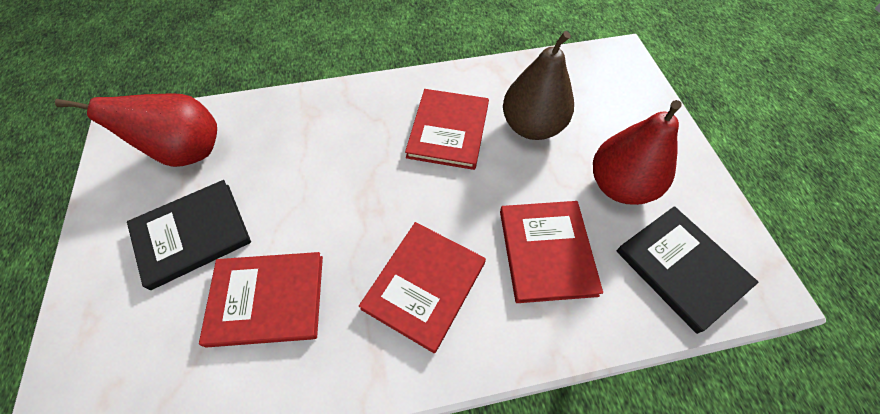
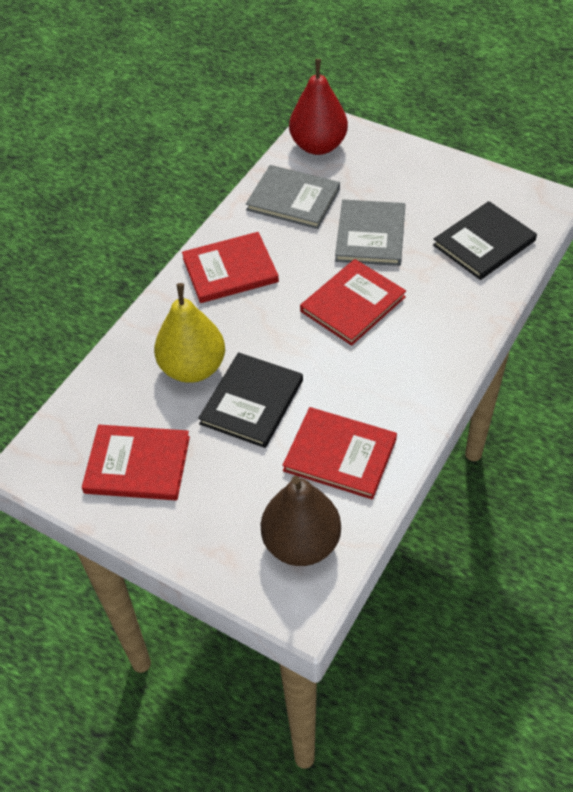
grey book: 0 -> 2
red pear: 2 -> 1
yellow pear: 0 -> 1

